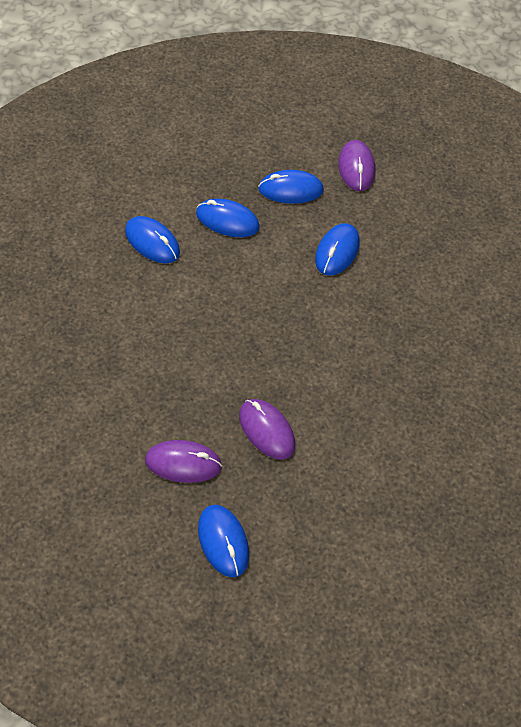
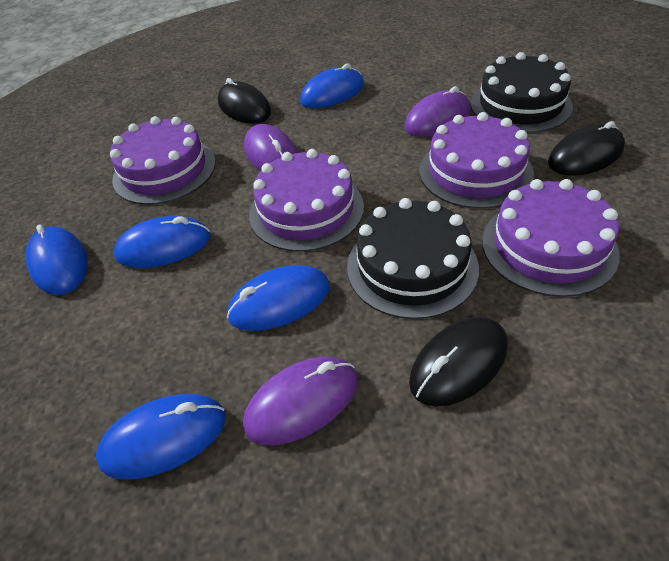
black cake: 0 -> 2
black mouse: 0 -> 3
purple cake: 0 -> 4

